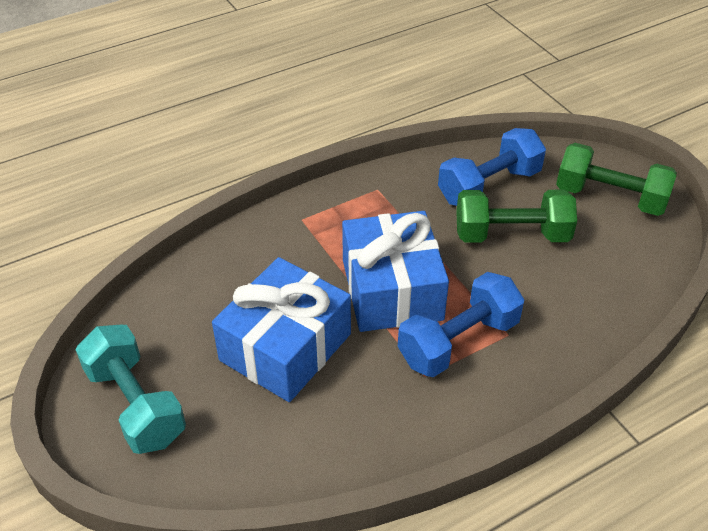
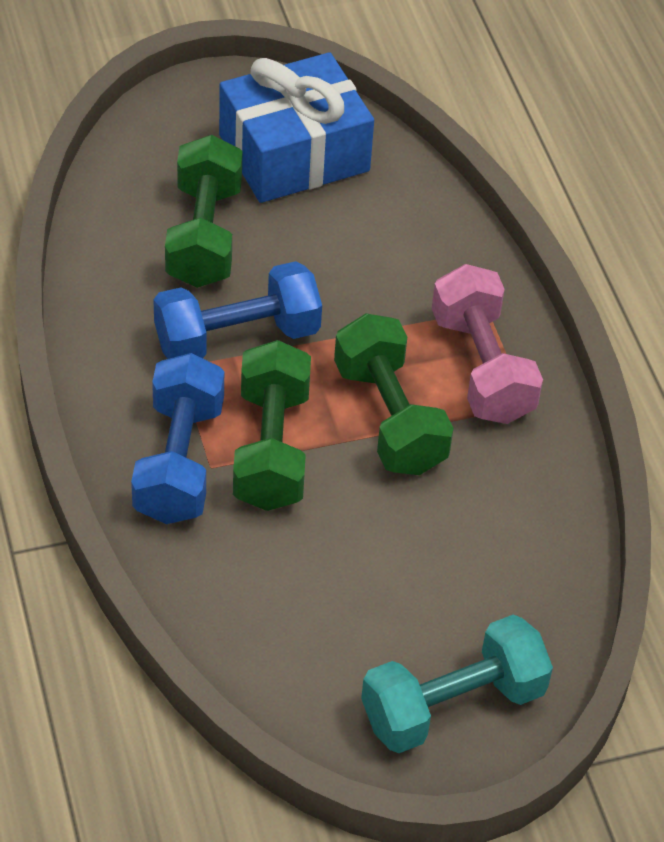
blue gift: 2 -> 1
green dumbbell: 2 -> 3
pink dumbbell: 0 -> 1

